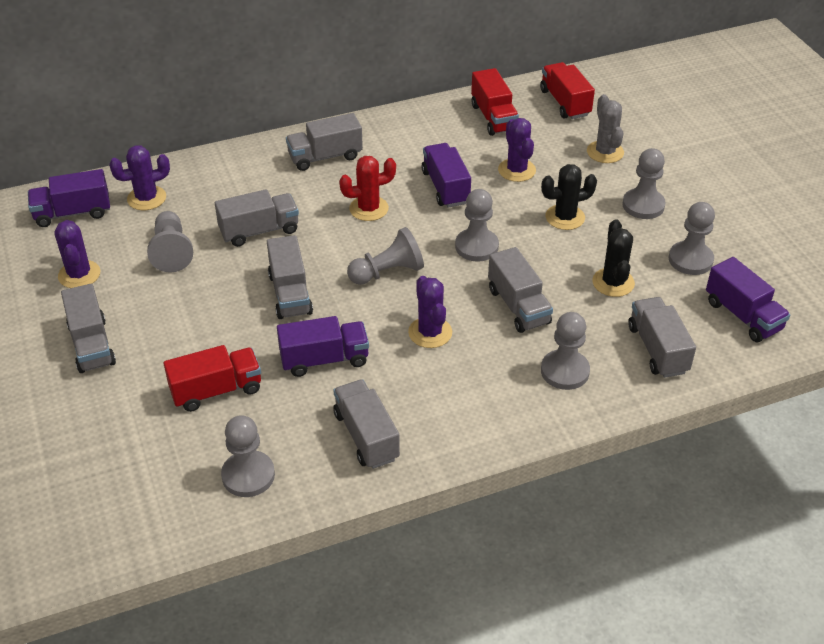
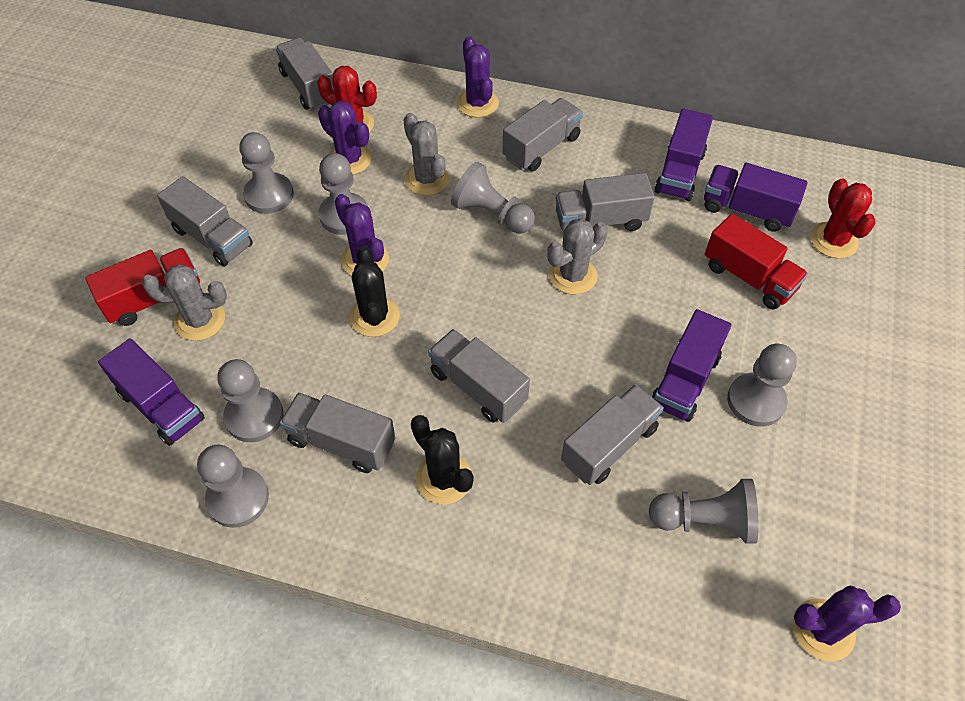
grey cactus: 1 -> 3
red cactus: 1 -> 2
red truck: 3 -> 2

